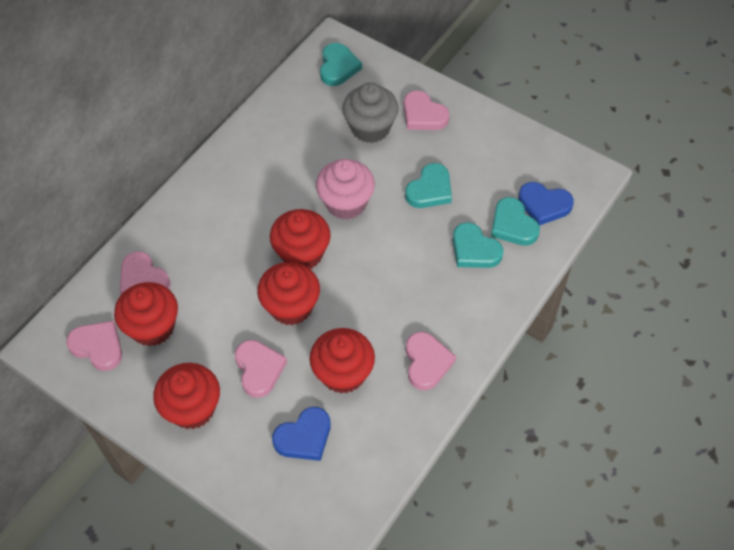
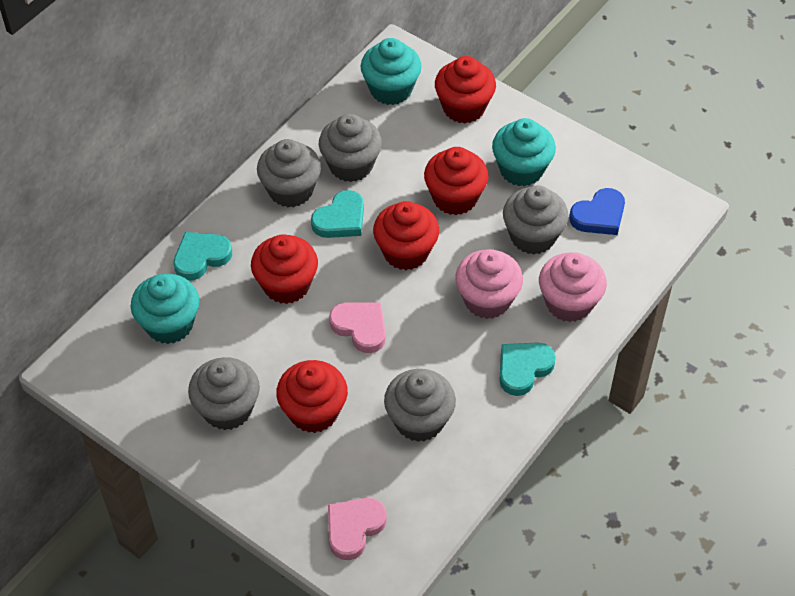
blue heart: 2 -> 1
grey cupcake: 1 -> 5
pink cupcake: 1 -> 2
pink heart: 5 -> 2
turquoise cupcake: 0 -> 3
turquoise heart: 4 -> 3

